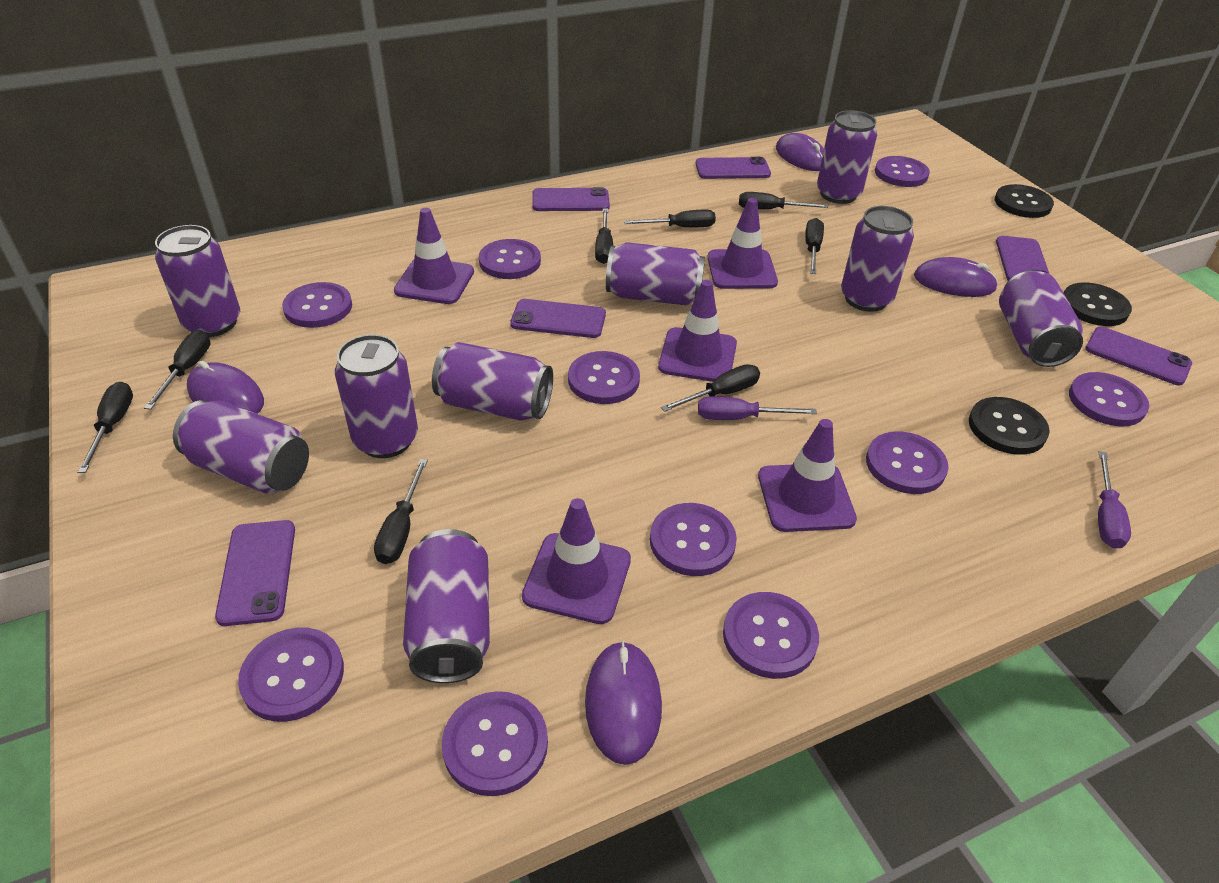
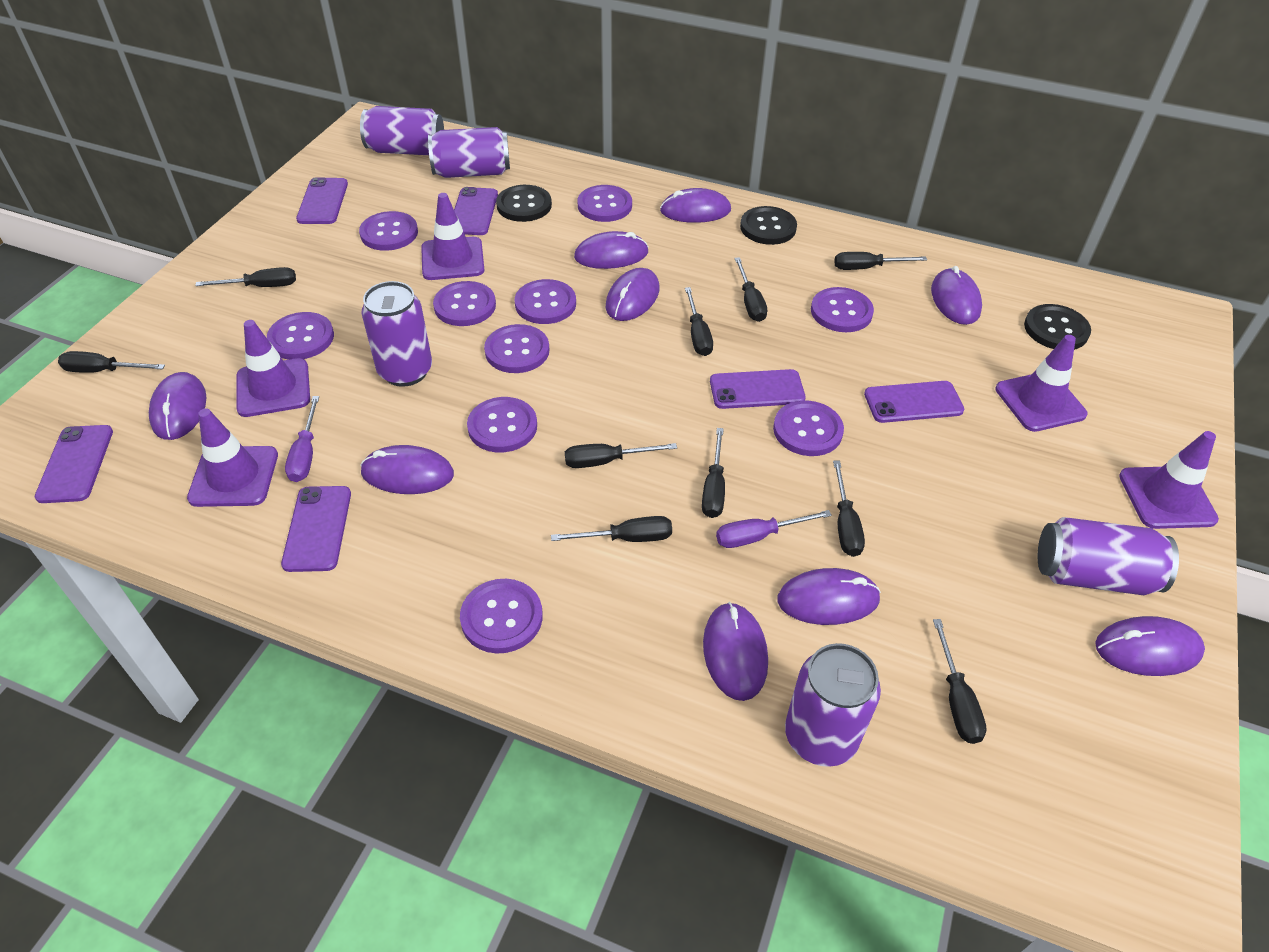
black screwdriver: 8 -> 10
purple can: 9 -> 5
purple mouse: 4 -> 9

